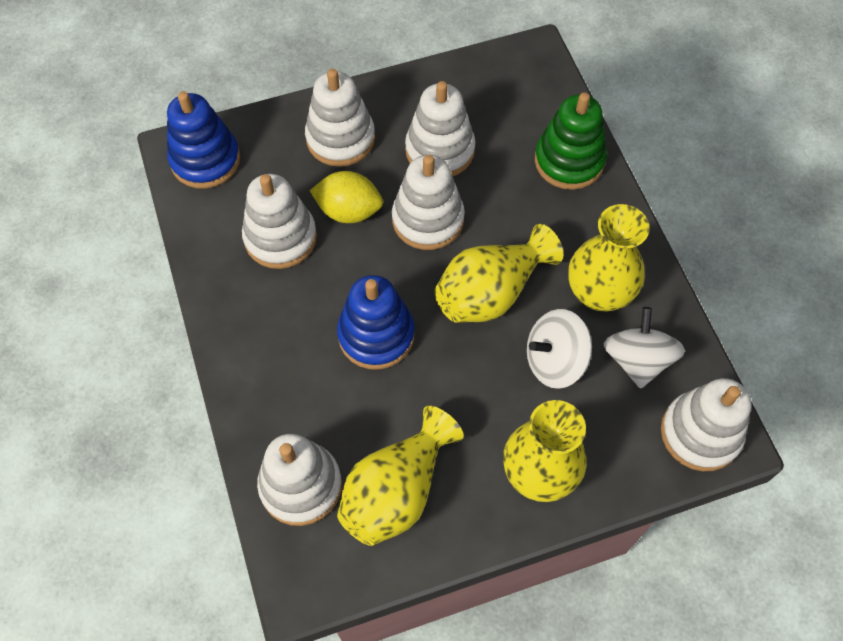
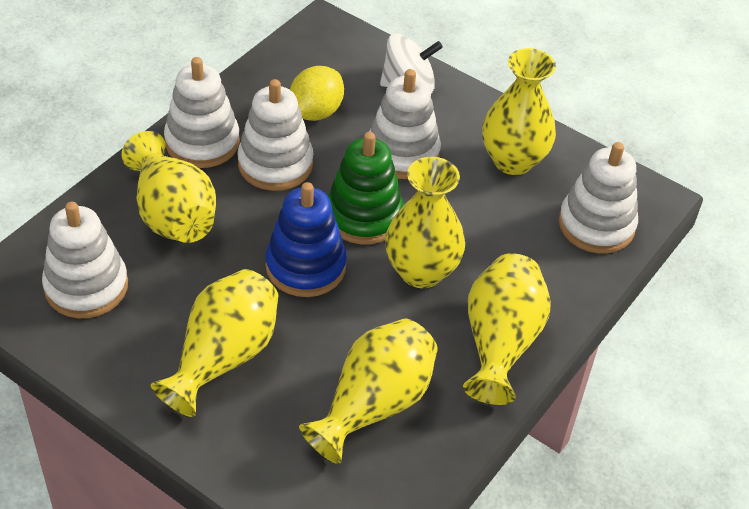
blue stacking toy: 2 -> 1
white spinning top: 2 -> 1
white stacking toy: 6 -> 5
yellow vase: 4 -> 6

